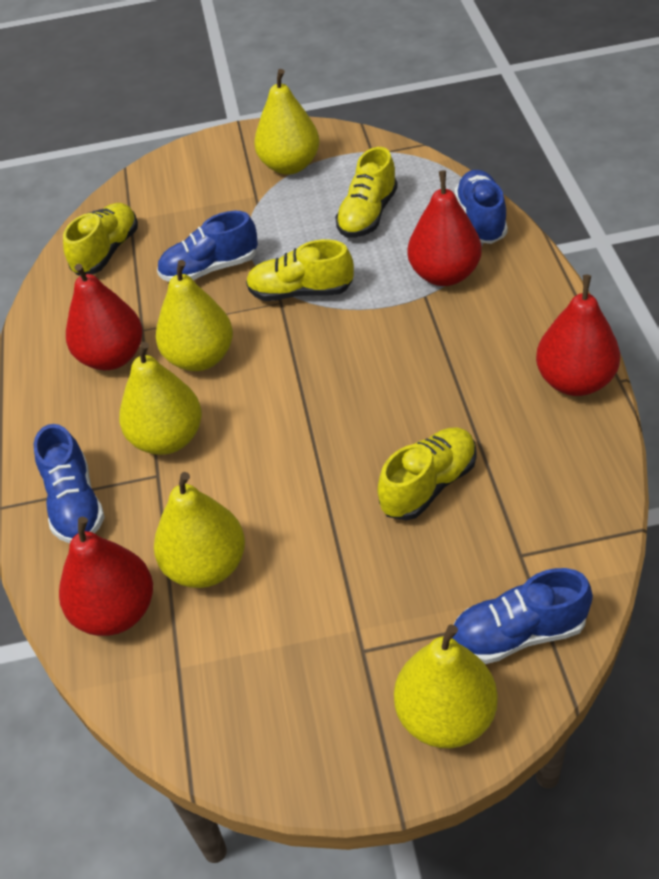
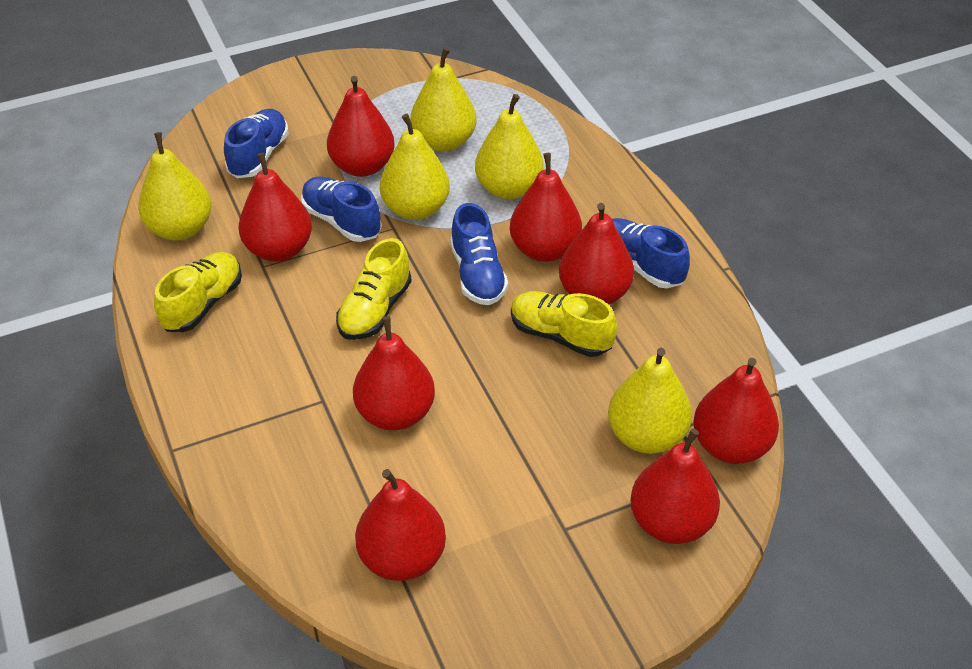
red pear: 4 -> 8
yellow shoe: 4 -> 3

